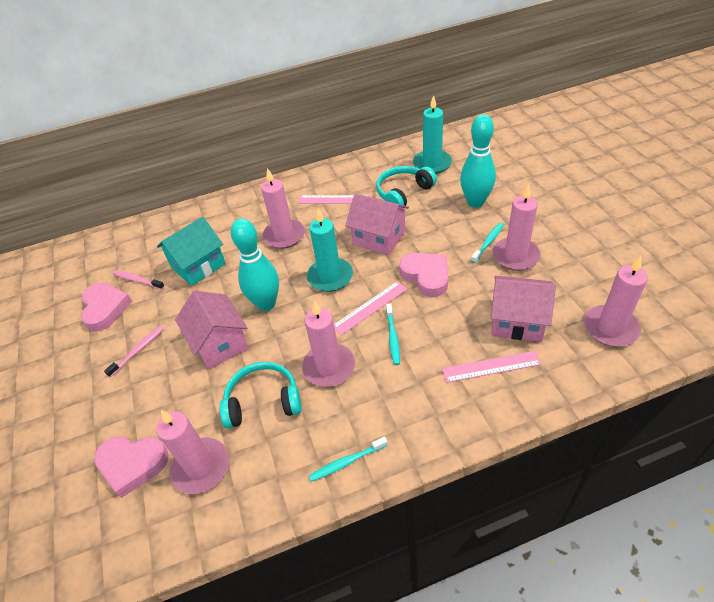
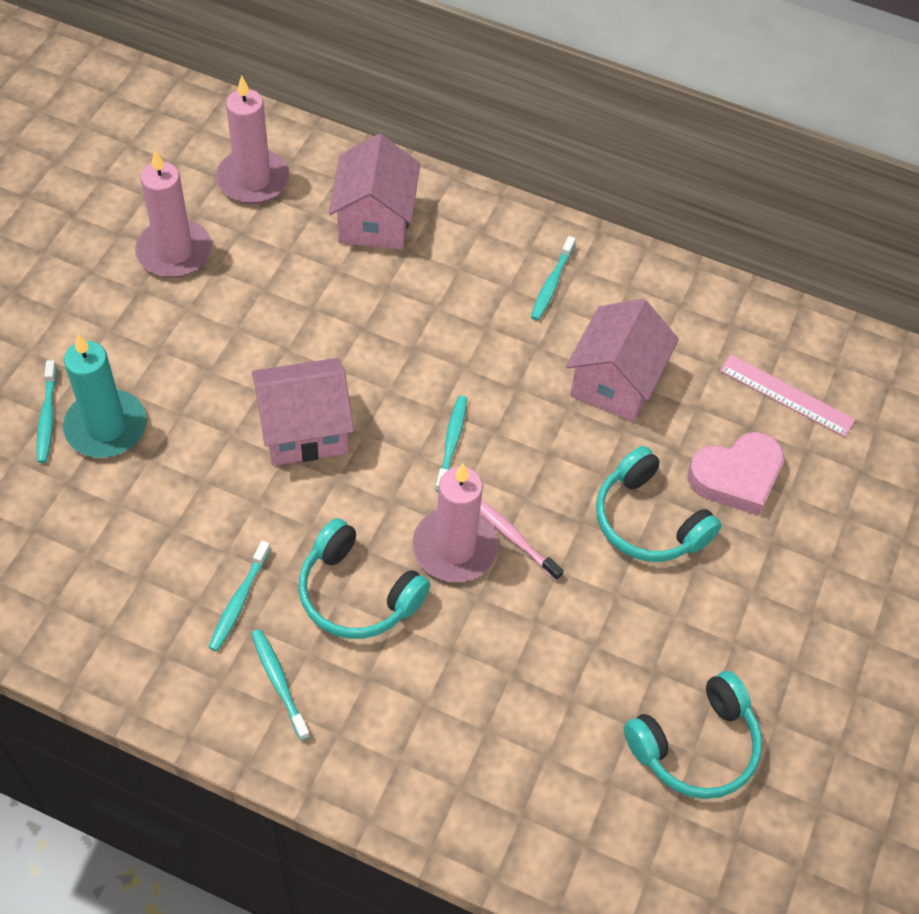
pink candle: 5 -> 3
pink heart: 3 -> 1
pink ruler: 3 -> 1
pink toothbrush: 2 -> 1
turquoise bowling pin: 2 -> 0
turquoise candle: 2 -> 1
turquoise headphones: 2 -> 3
turquoise house: 1 -> 0
turquoise toothbrush: 3 -> 5

